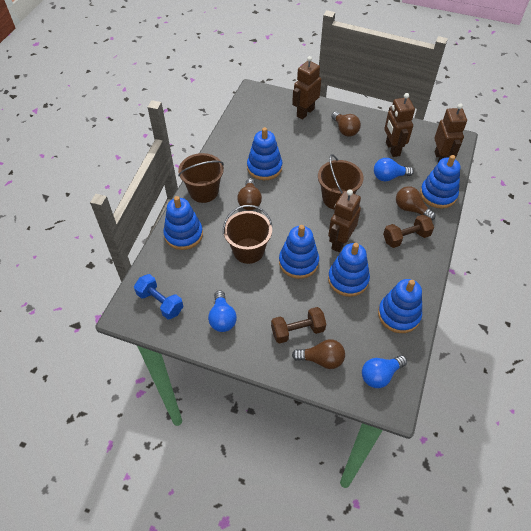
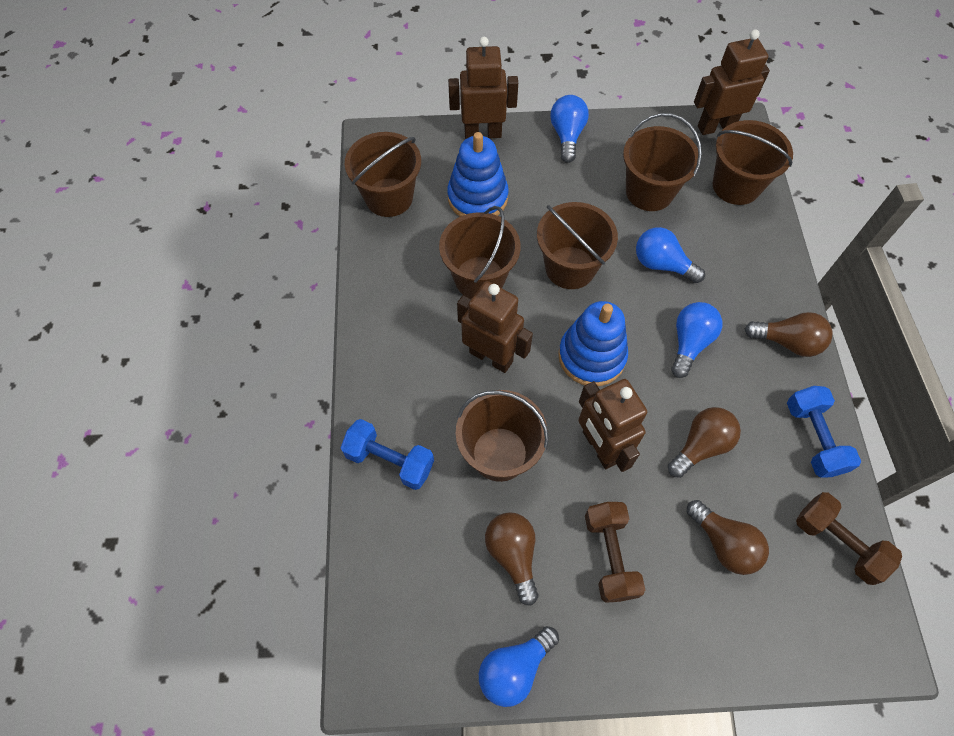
blue dumbbell: 1 -> 2
blue light bulb: 3 -> 4
blue stacking toy: 6 -> 2
brown bucket: 3 -> 6

